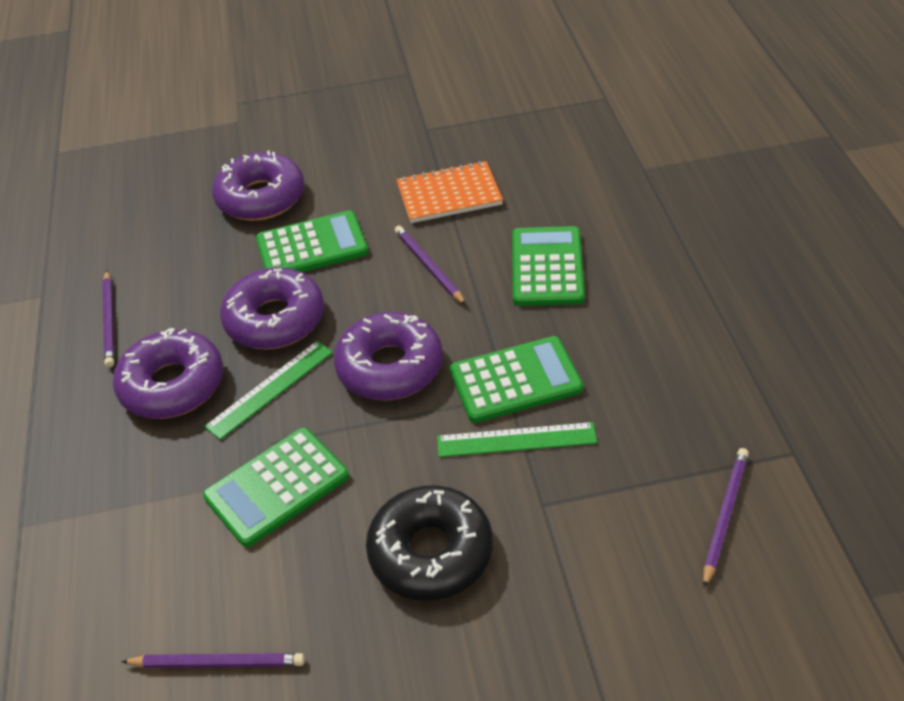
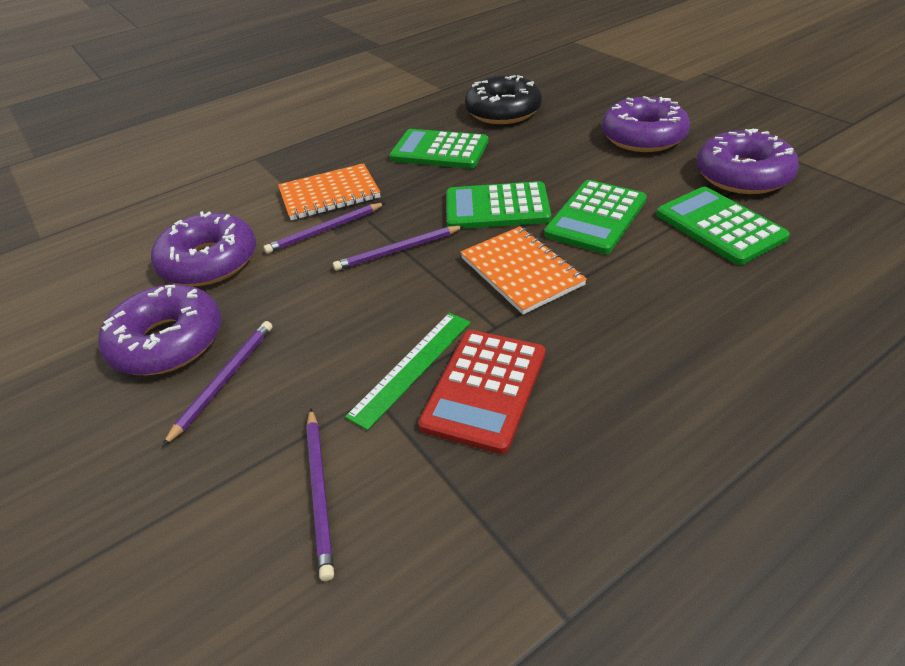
green ruler: 2 -> 1
orange notebook: 1 -> 2
red calculator: 0 -> 1

